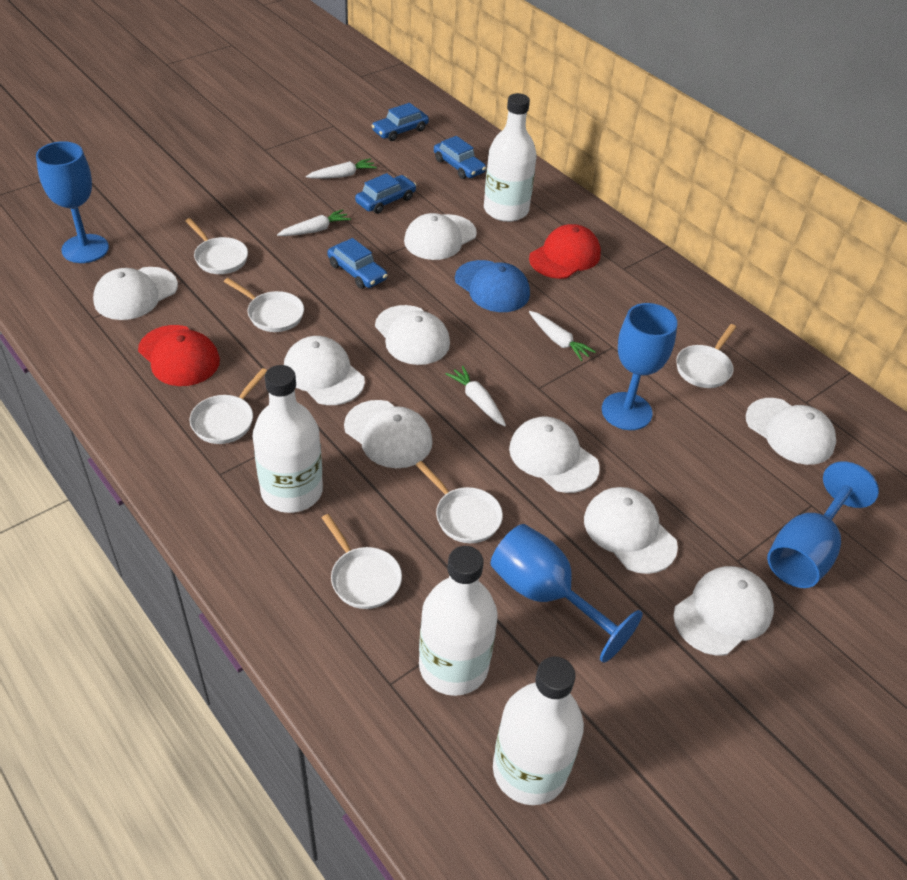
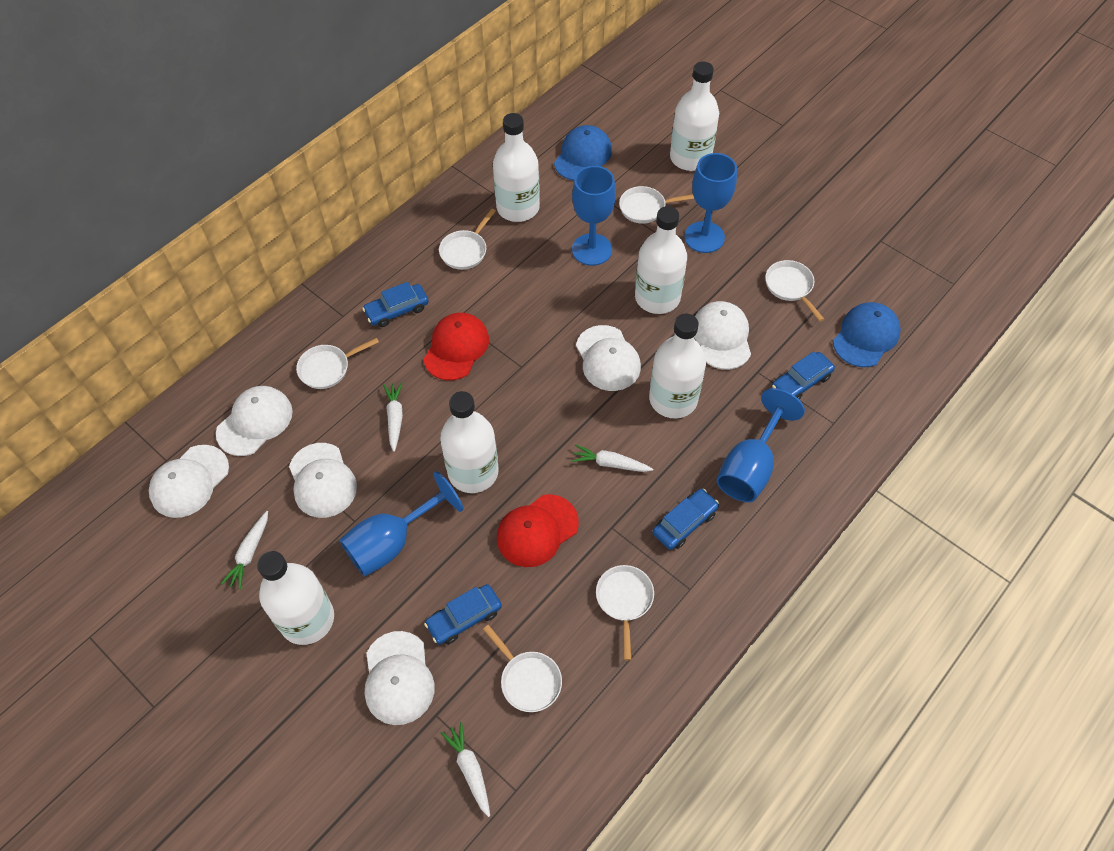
blue cap: 1 -> 2
white bottle: 4 -> 6
white cap: 9 -> 6

